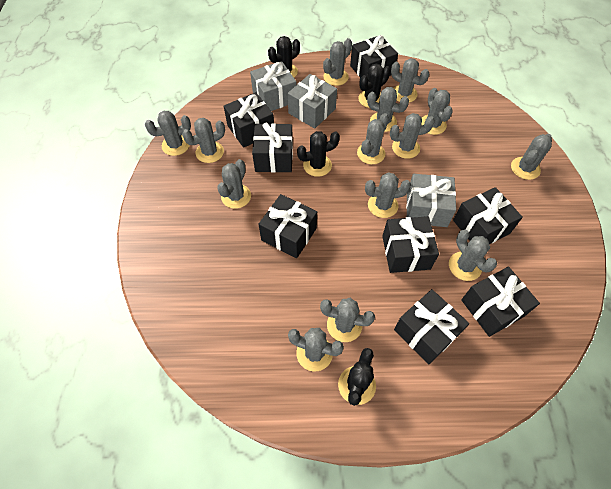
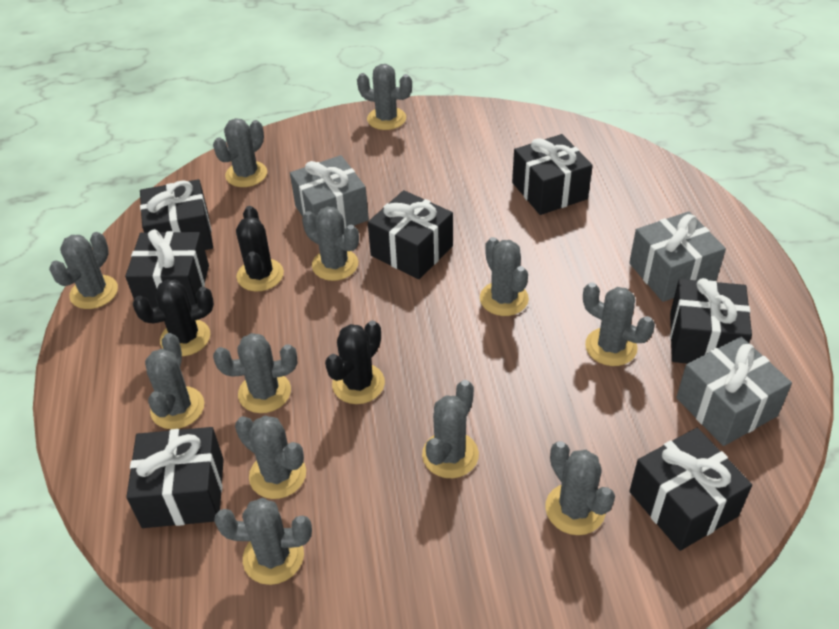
black cactus: 4 -> 3
black gift: 8 -> 7
grey cactus: 14 -> 12

